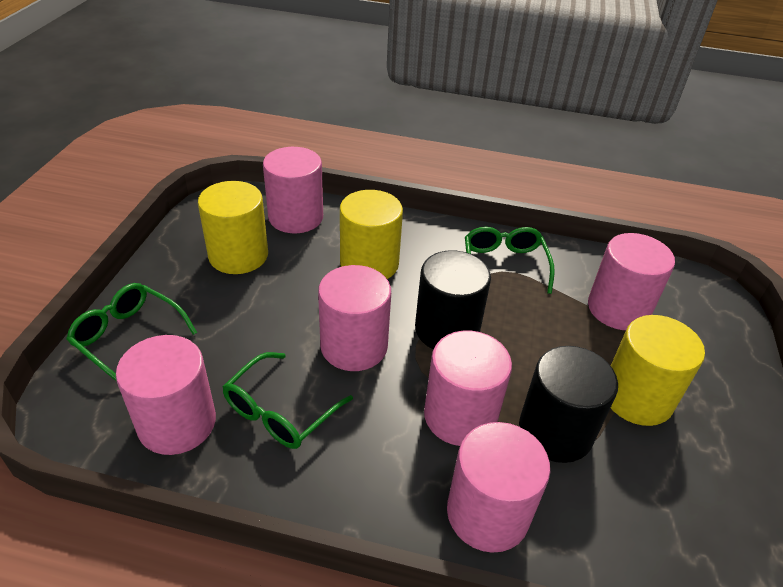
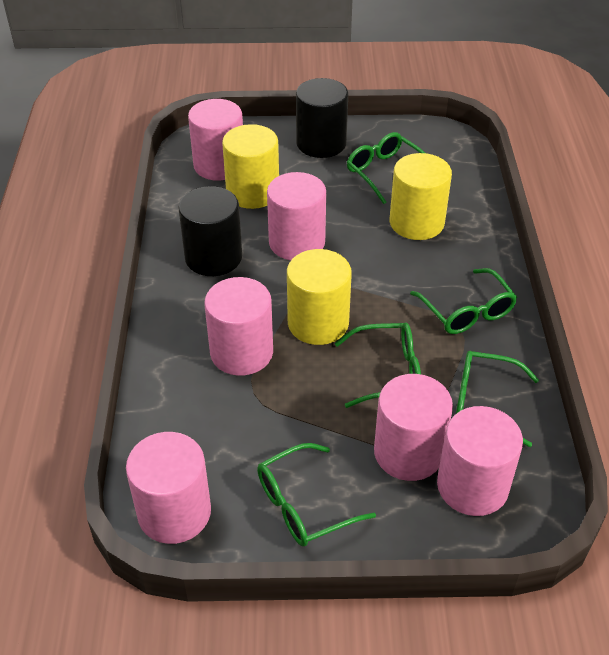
green glasses: 3 -> 5

